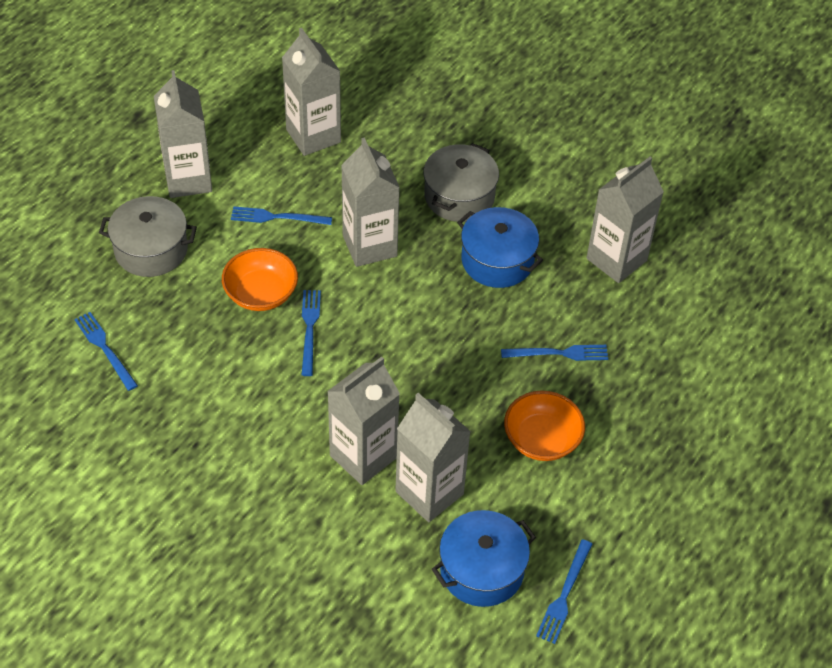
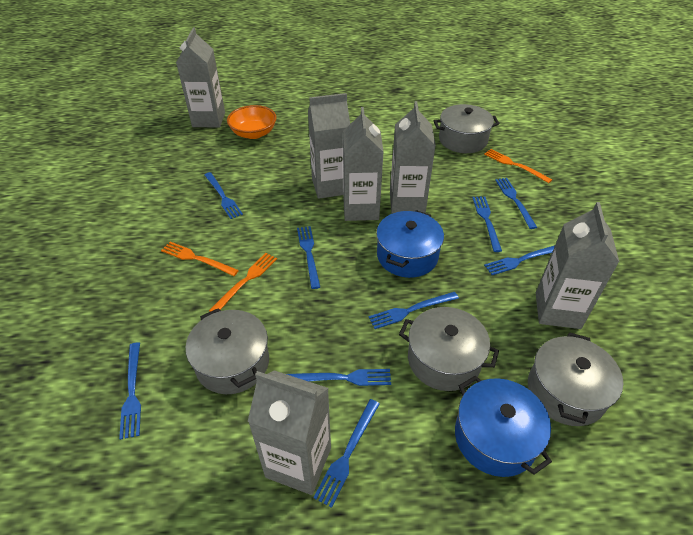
blue fork: 5 -> 9
grey pot: 2 -> 4
orange bowl: 2 -> 1
orange fork: 0 -> 3

